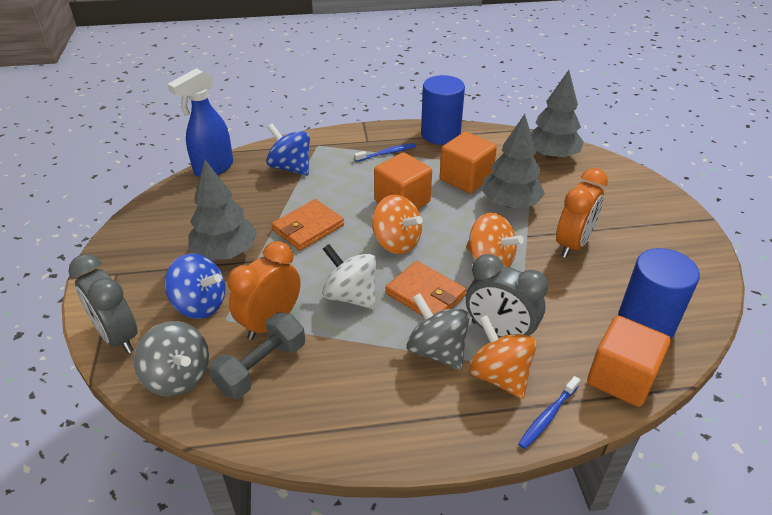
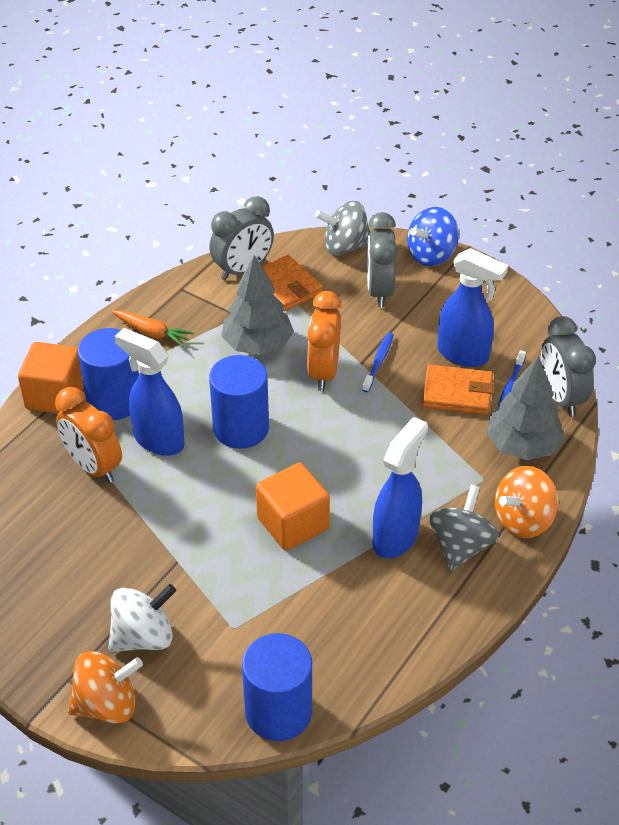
blue cylinder: 2 -> 3
blue spinning top: 2 -> 1
blue spray bottle: 1 -> 3
grey clock: 2 -> 3
grey dumbbell: 1 -> 0
grey tree: 3 -> 2
orange carrot: 0 -> 1
orange cube: 3 -> 2
orange spinning top: 3 -> 2

